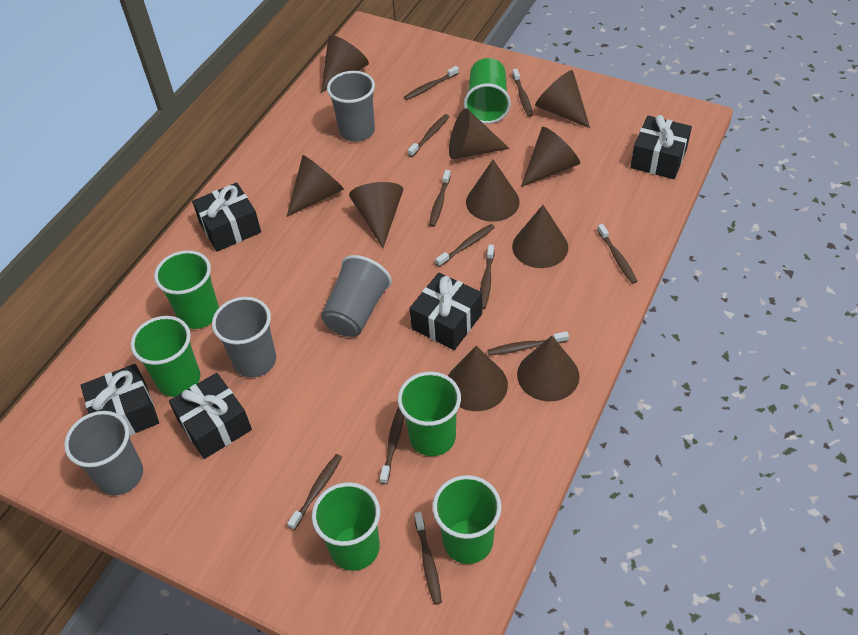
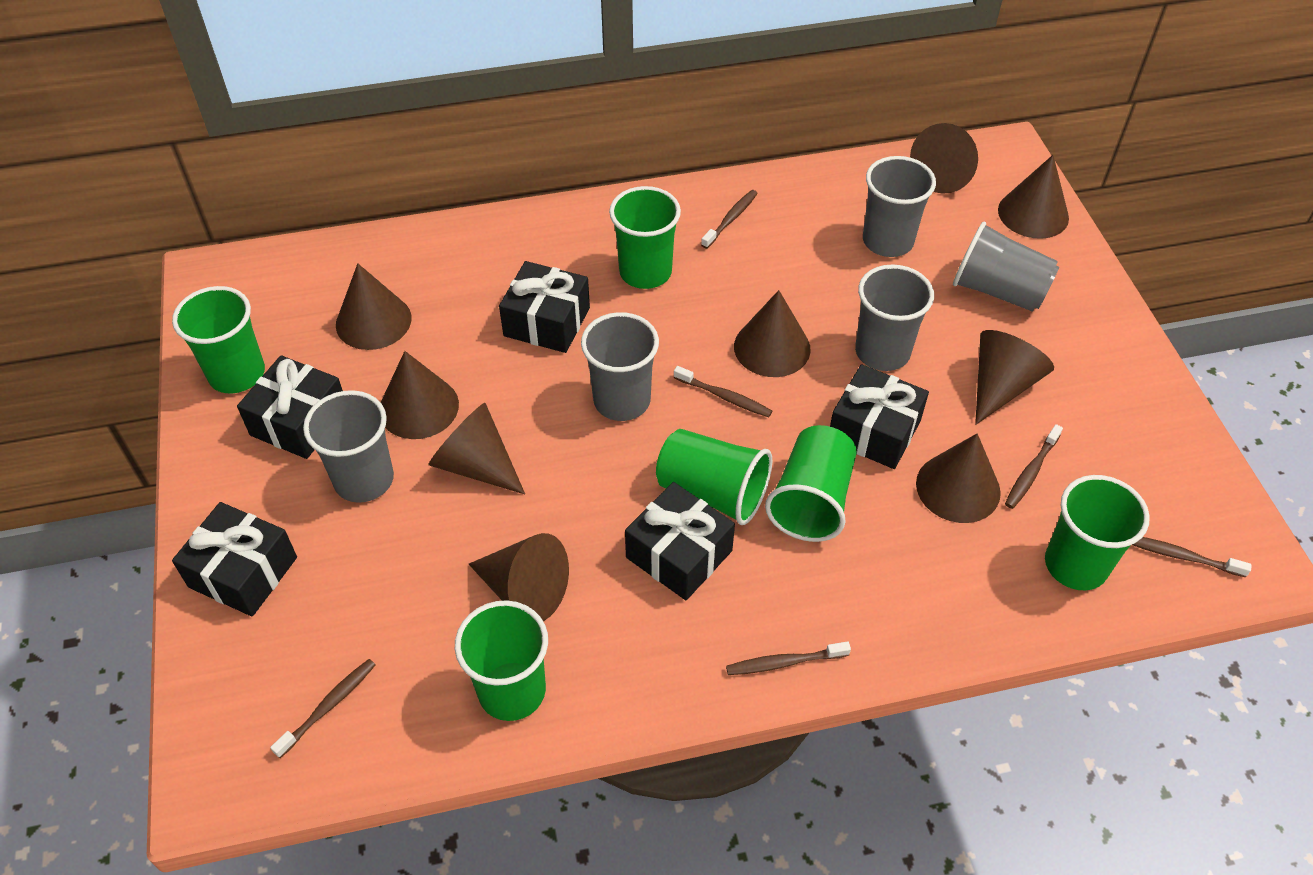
brown cone: 10 -> 9
brown toothbrush: 11 -> 6
grey cup: 4 -> 5

